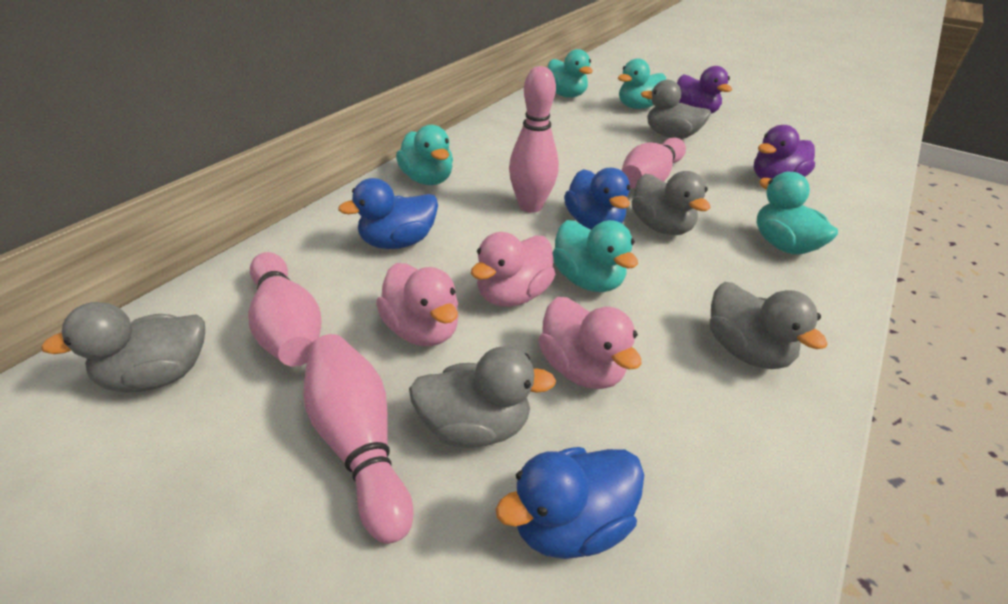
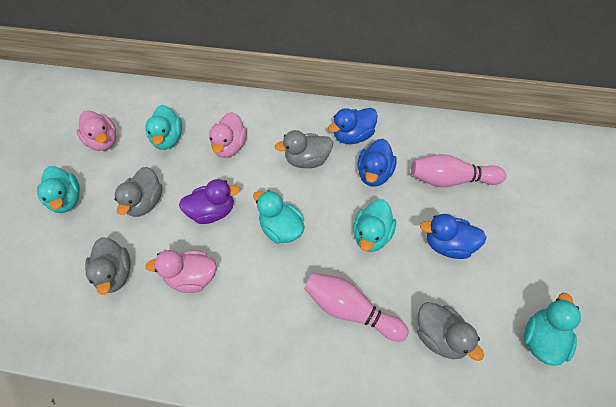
grey duck: 5 -> 4
pink bowling pin: 4 -> 2
purple duck: 2 -> 1

